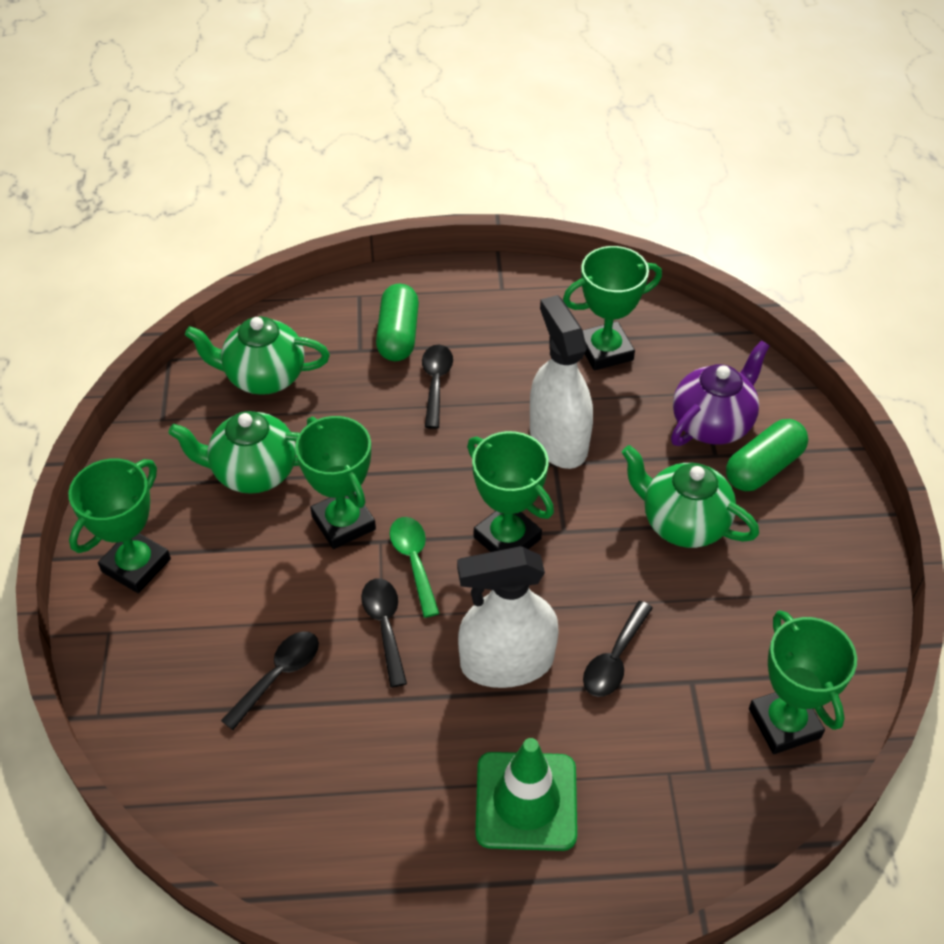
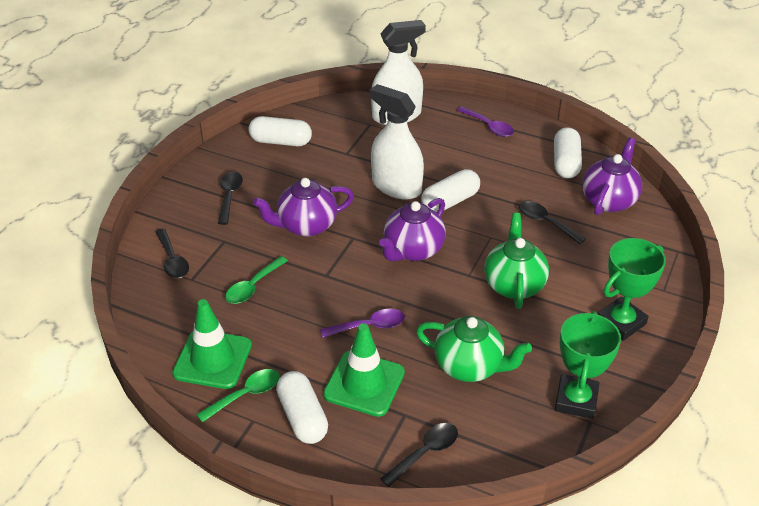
green capsule: 2 -> 0
green spoon: 1 -> 2
green teapot: 3 -> 2
green traffic cone: 1 -> 2
green trophy: 5 -> 2
purple spoon: 0 -> 2
purple teapot: 1 -> 3
white capsule: 0 -> 4

